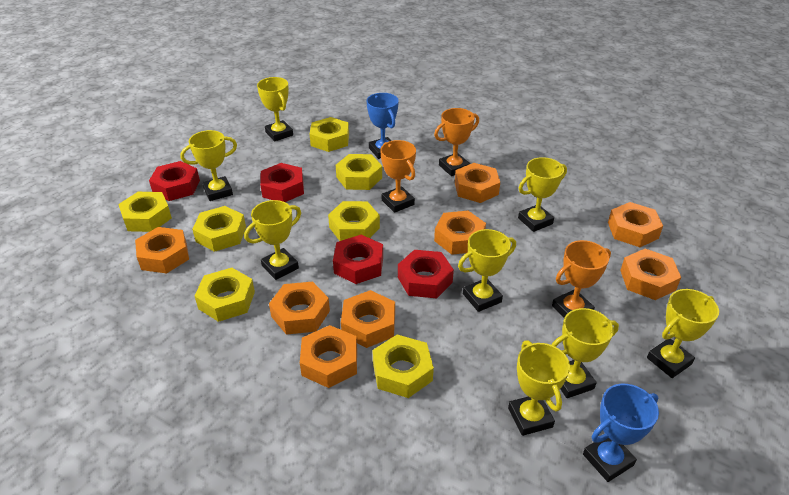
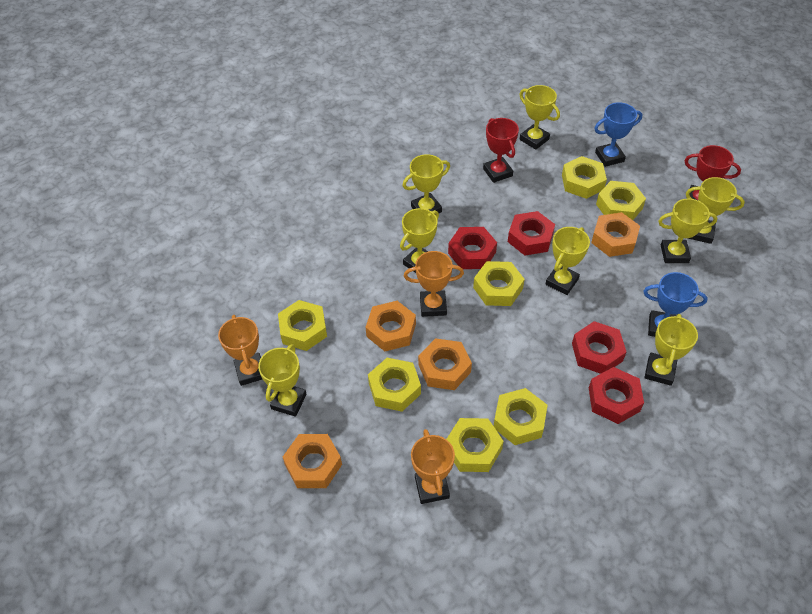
orange nut: 8 -> 4
red trophy: 0 -> 2

